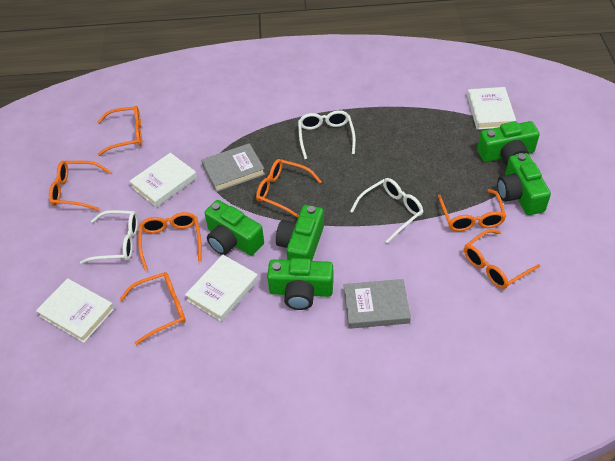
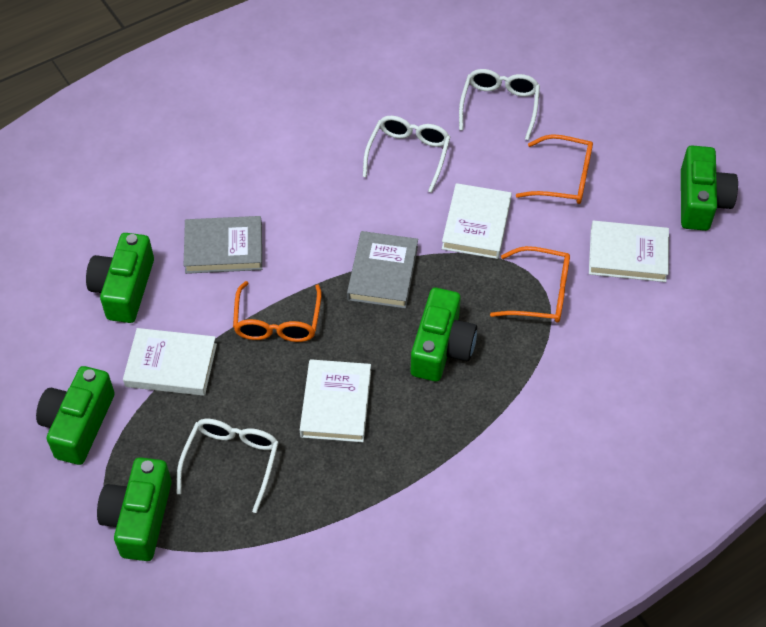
orange glasses: 7 -> 3

